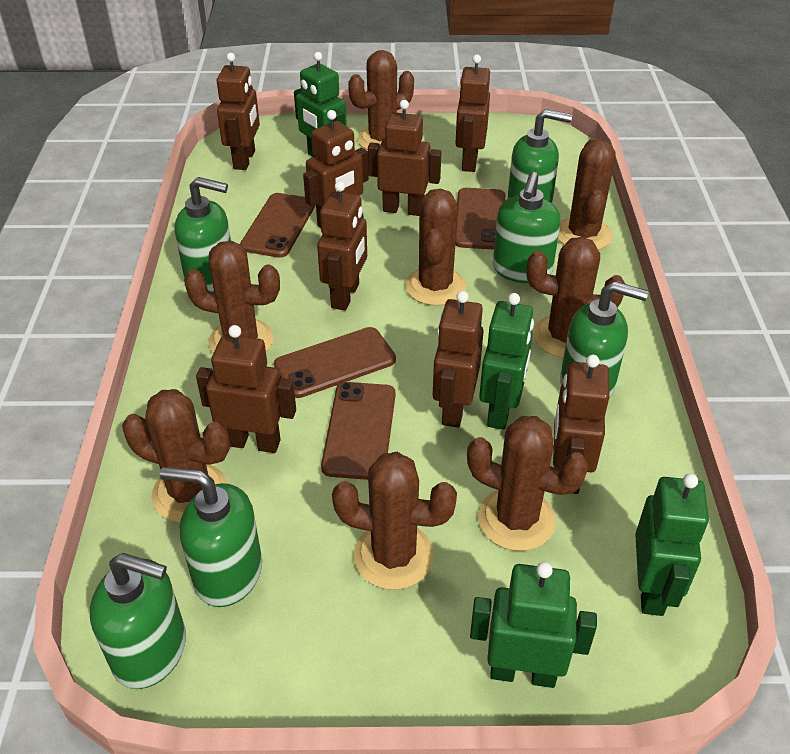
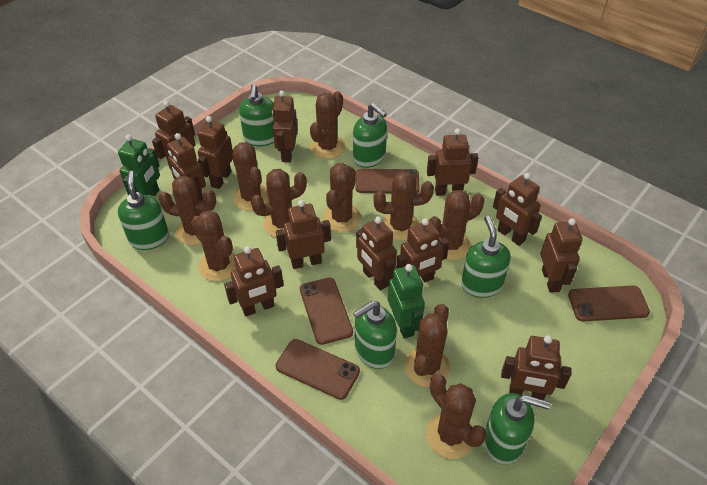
brown cactus: 8 -> 10
brown robot: 8 -> 12
green robot: 4 -> 2

